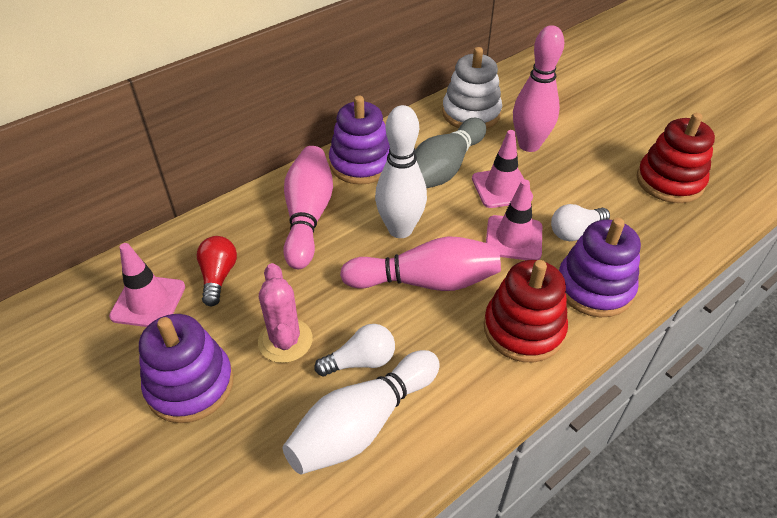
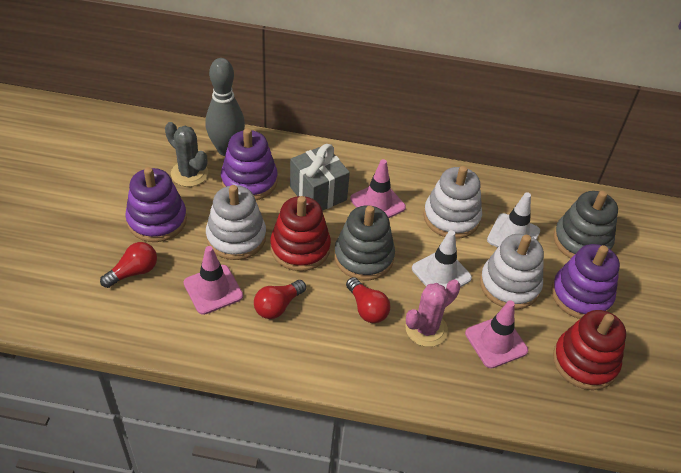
grey cactus: 0 -> 1
grey gift: 0 -> 1
grey stacking toy: 0 -> 2
pink bowling pin: 3 -> 0
red light bulb: 1 -> 3
white bowling pin: 2 -> 0
white light bulb: 2 -> 0
white stacking toy: 1 -> 3
white traffic cone: 0 -> 2

